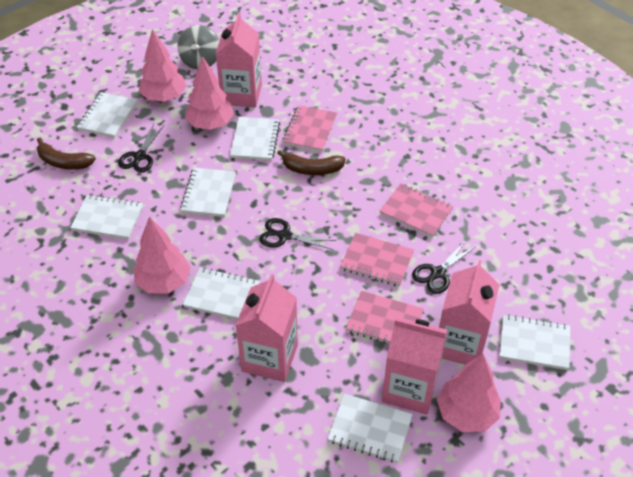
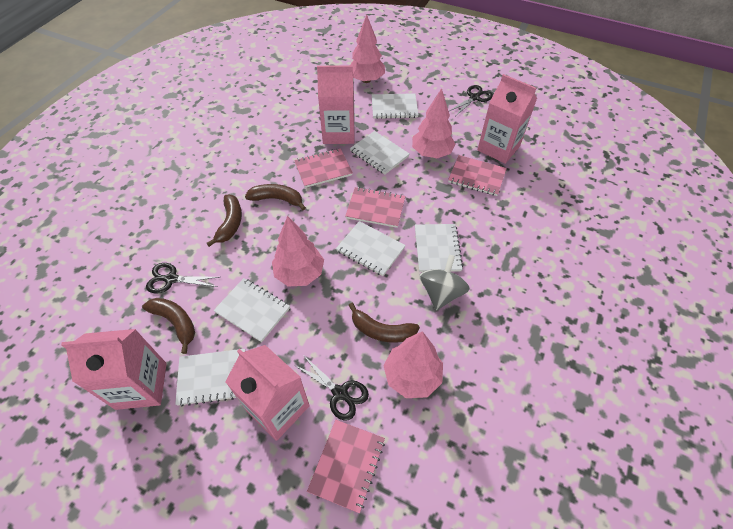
brown banana: 2 -> 4
white notebook: 7 -> 6

